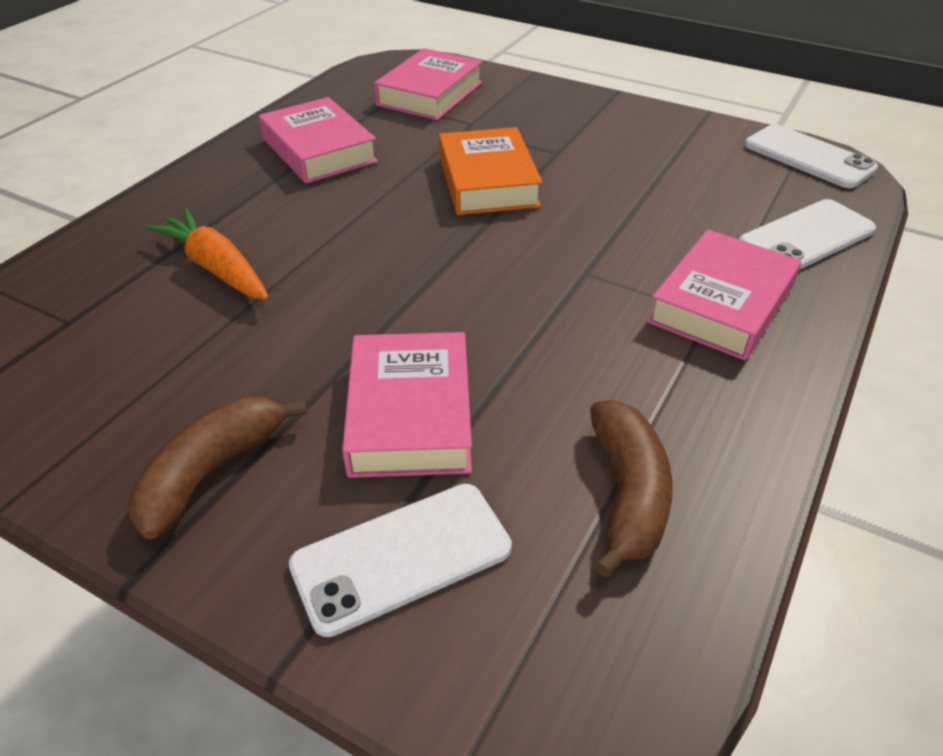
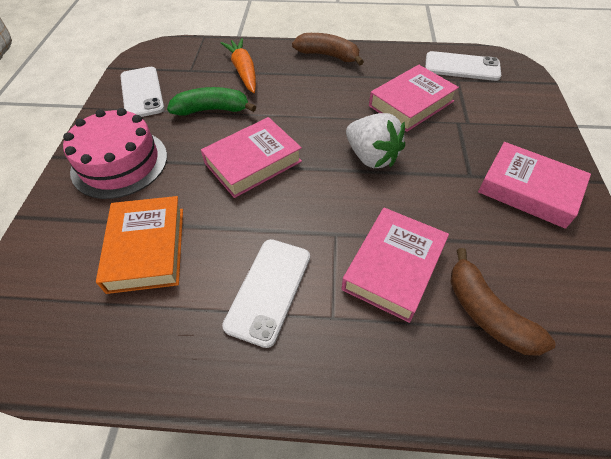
green banana: 0 -> 1
pink cake: 0 -> 1
white strawberry: 0 -> 1

